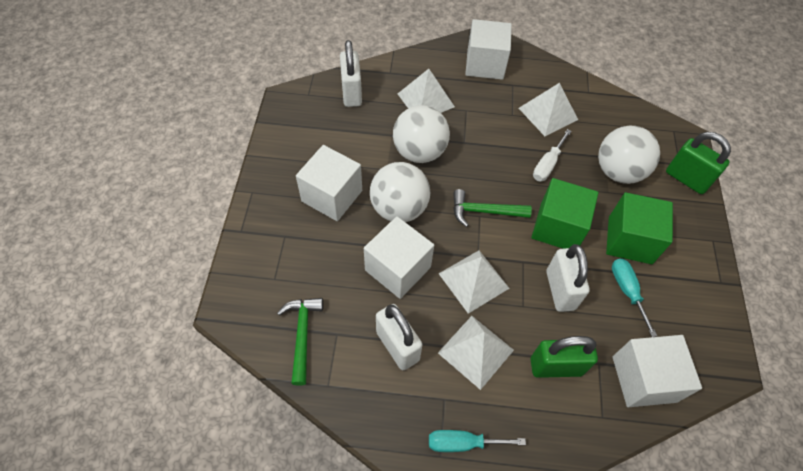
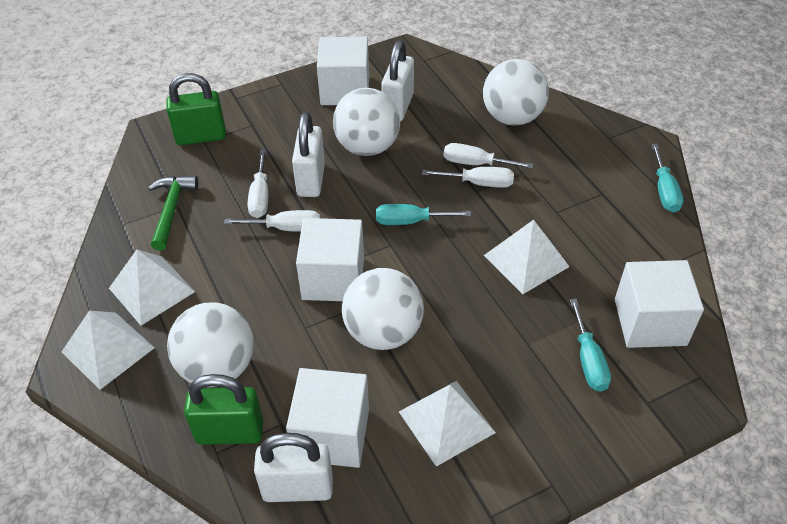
green cube: 2 -> 0
green hammer: 2 -> 1
turquoise screwdriver: 2 -> 3
white ball: 3 -> 4
white screwdriver: 1 -> 4

